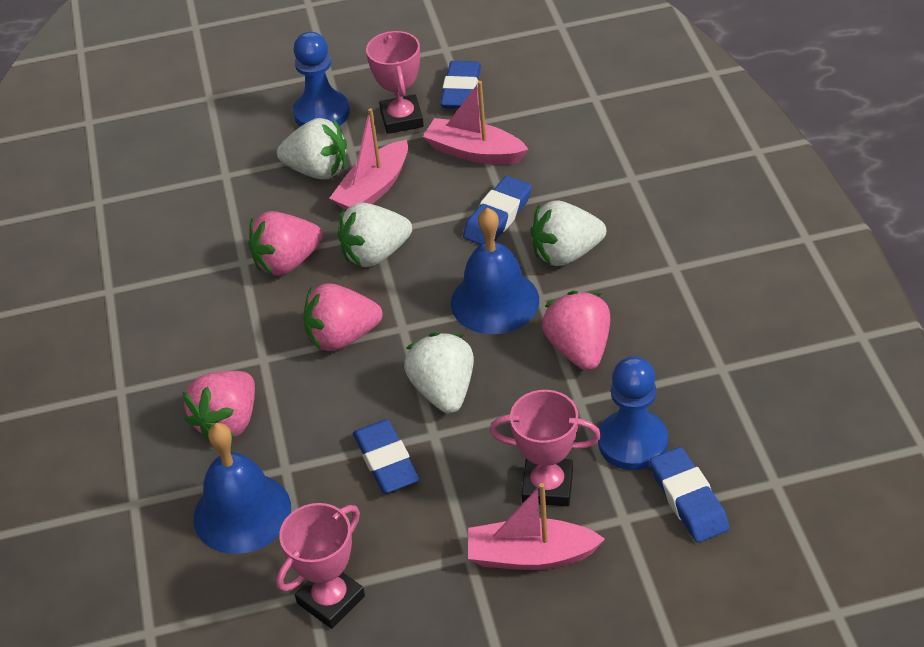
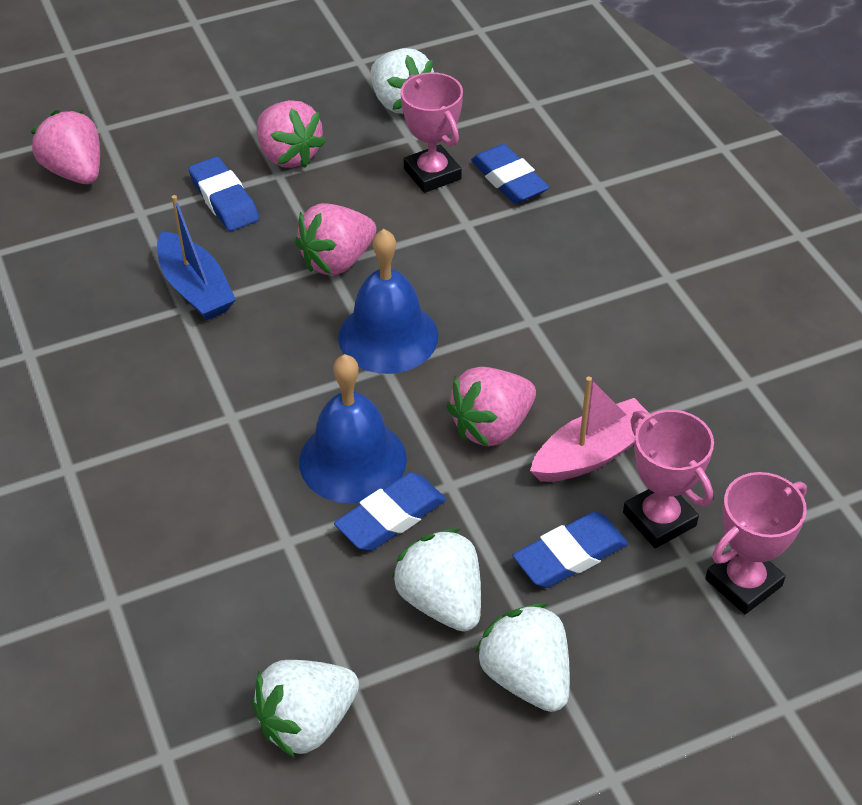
blue boat: 0 -> 1
blue pawn: 2 -> 0
pink boat: 3 -> 1

